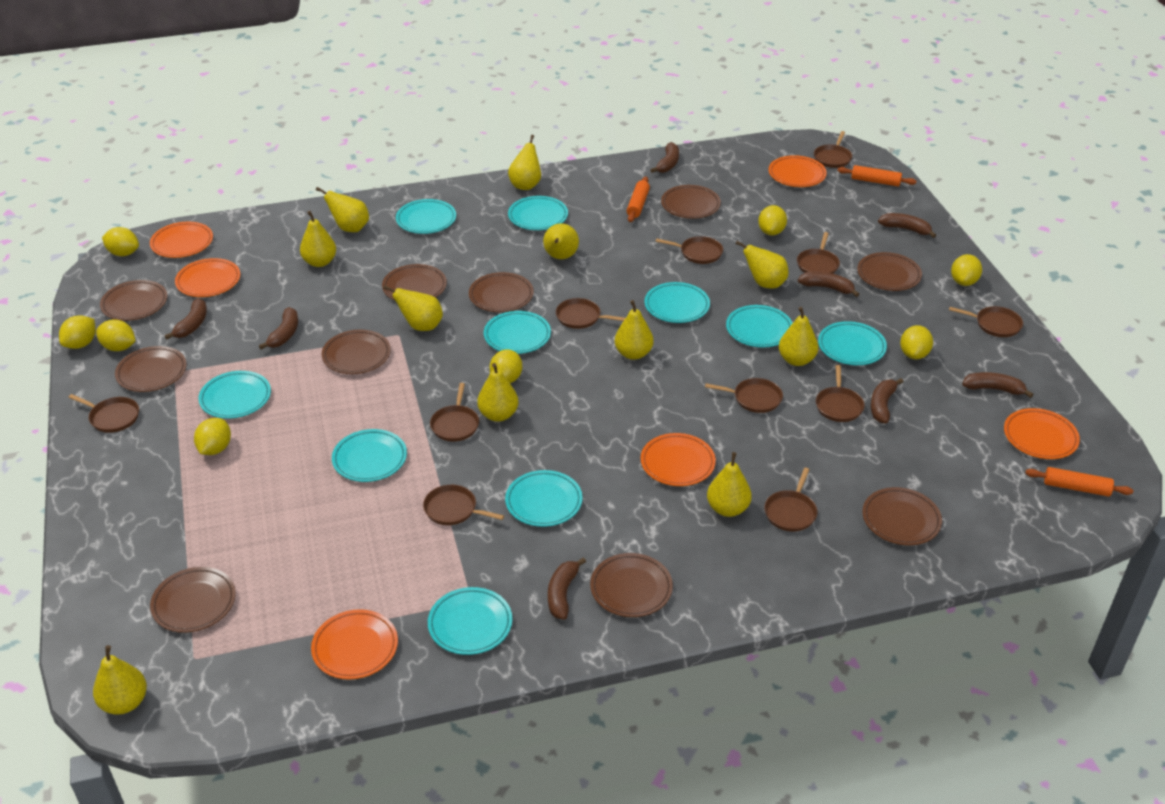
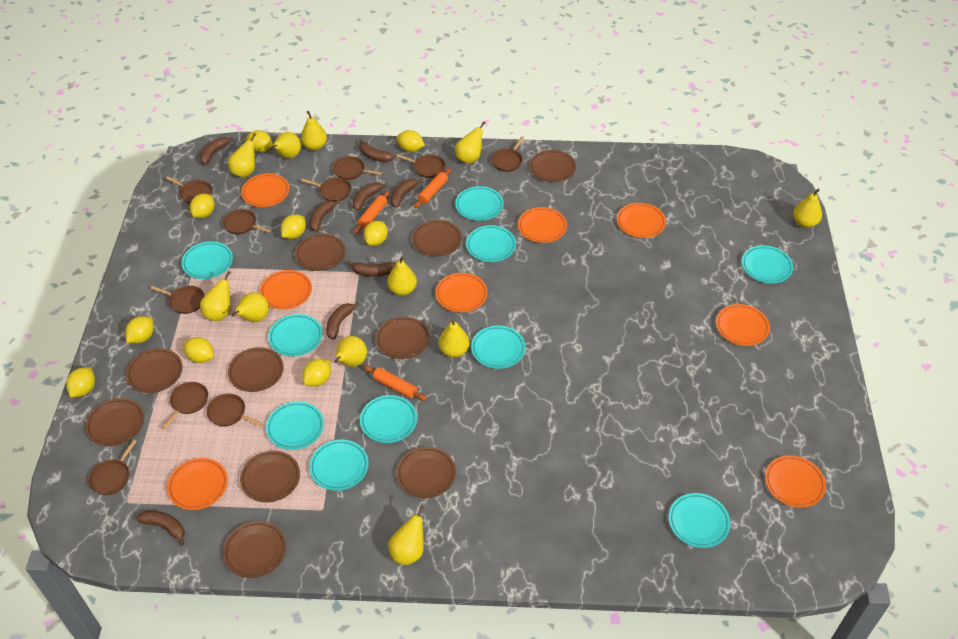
brown pan: 11 -> 10
orange plate: 6 -> 8
yellow lemon: 8 -> 9

